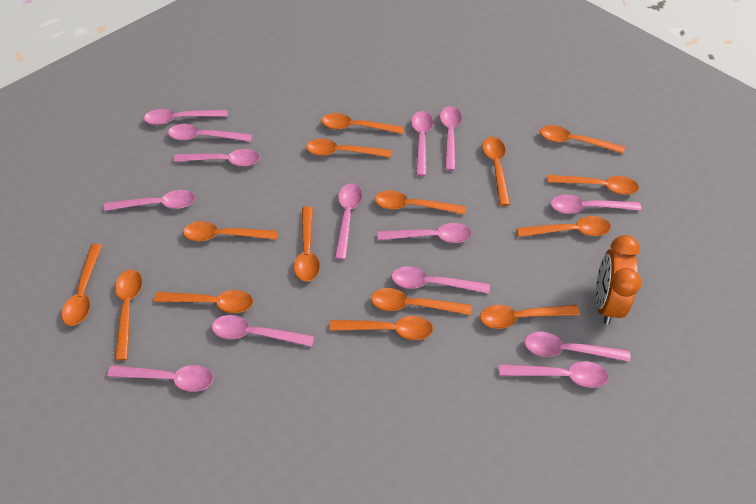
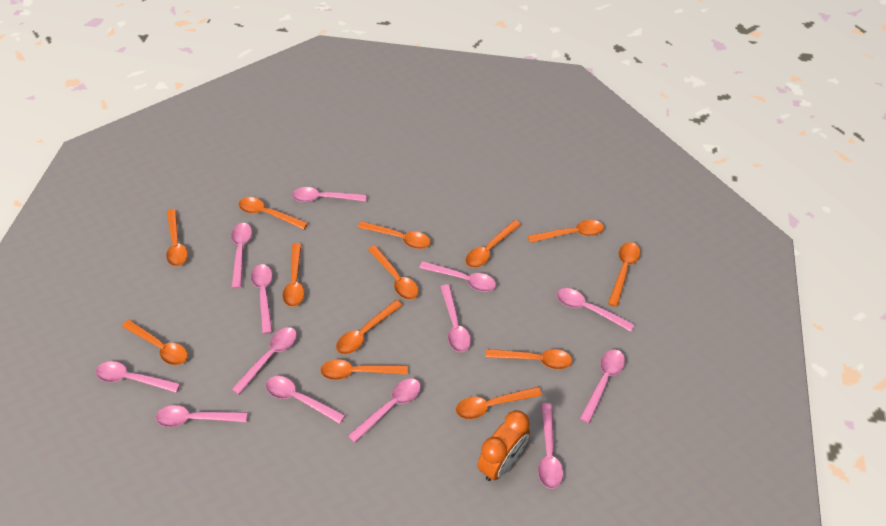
orange spoon: 15 -> 13
pink spoon: 14 -> 13

